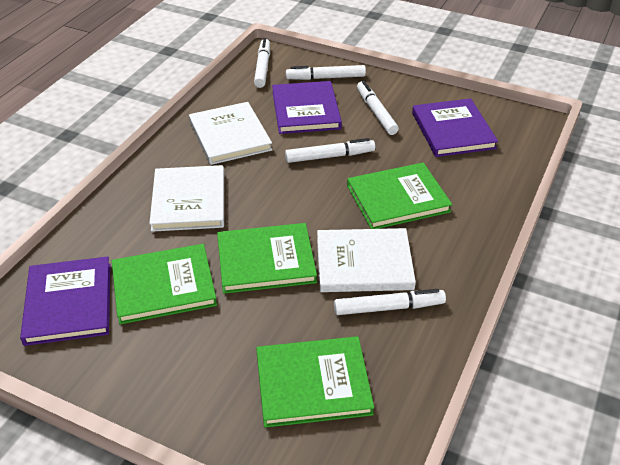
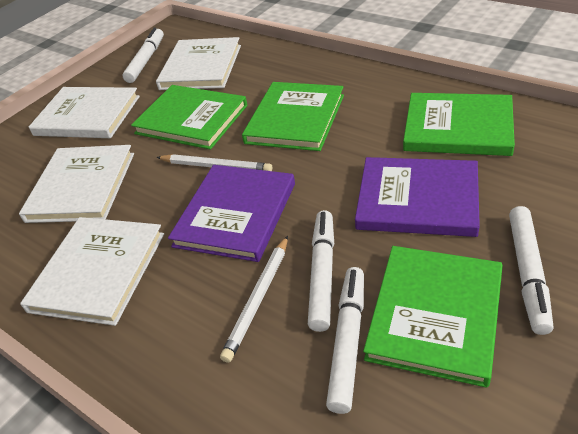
purple book: 3 -> 2
white book: 3 -> 4
white marker: 5 -> 4
white pencil: 0 -> 2

